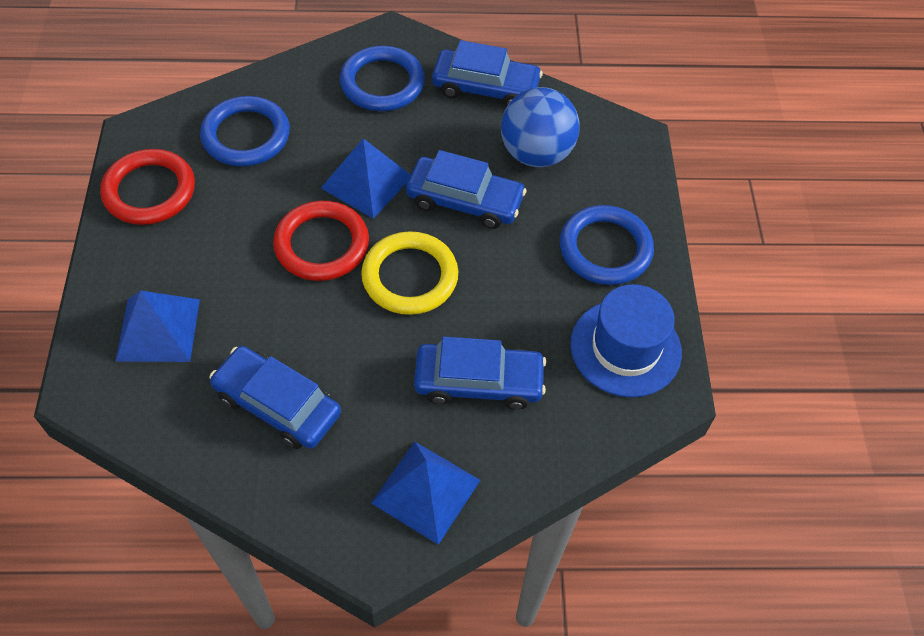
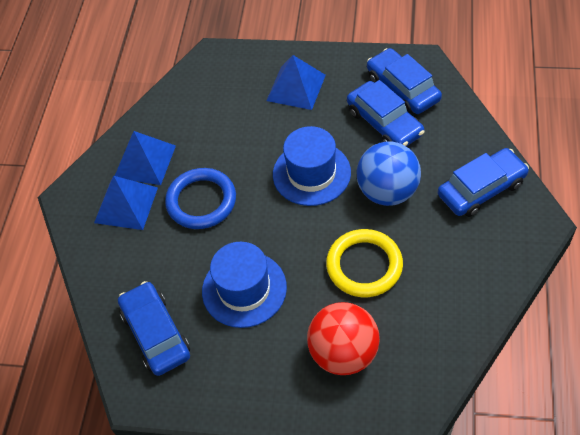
blue hat: 1 -> 2
blue ring: 3 -> 1
red ball: 0 -> 1
red ring: 2 -> 0

